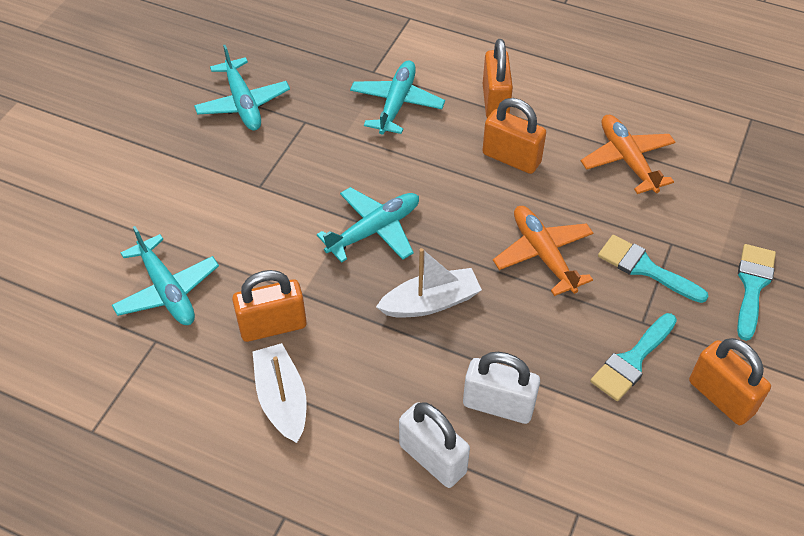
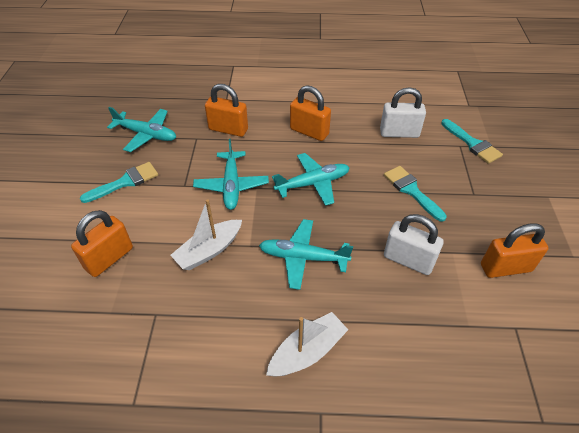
orange plane: 2 -> 0

